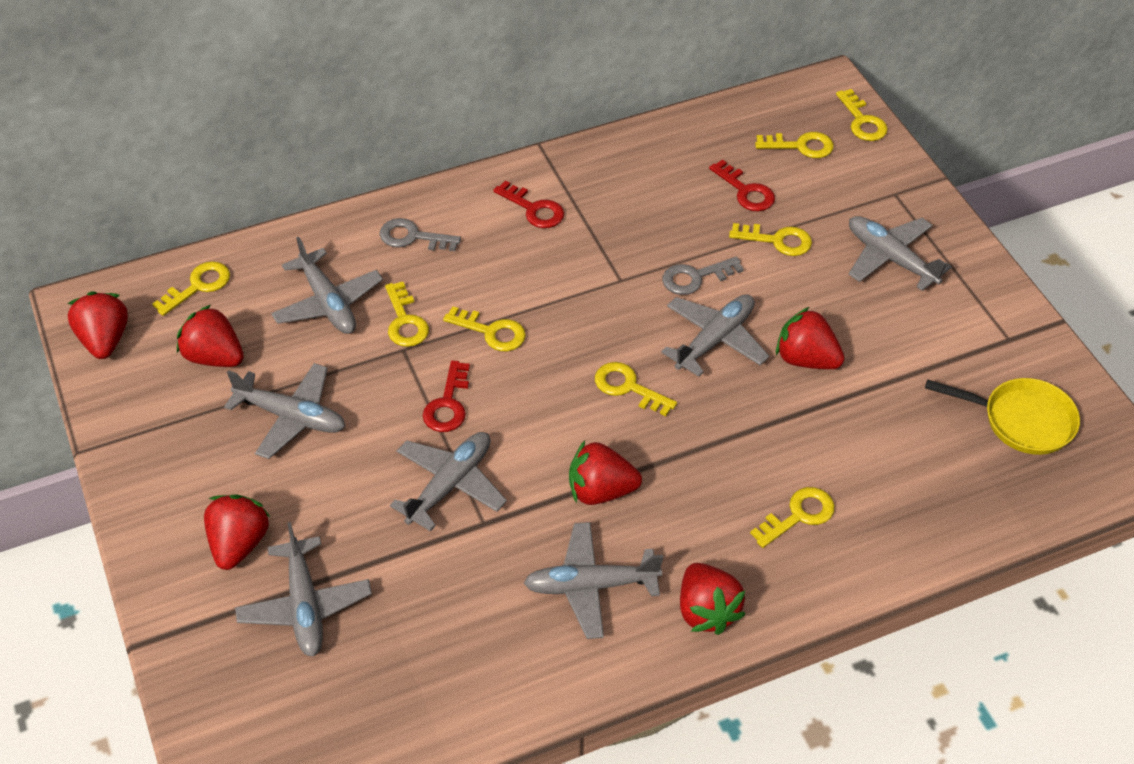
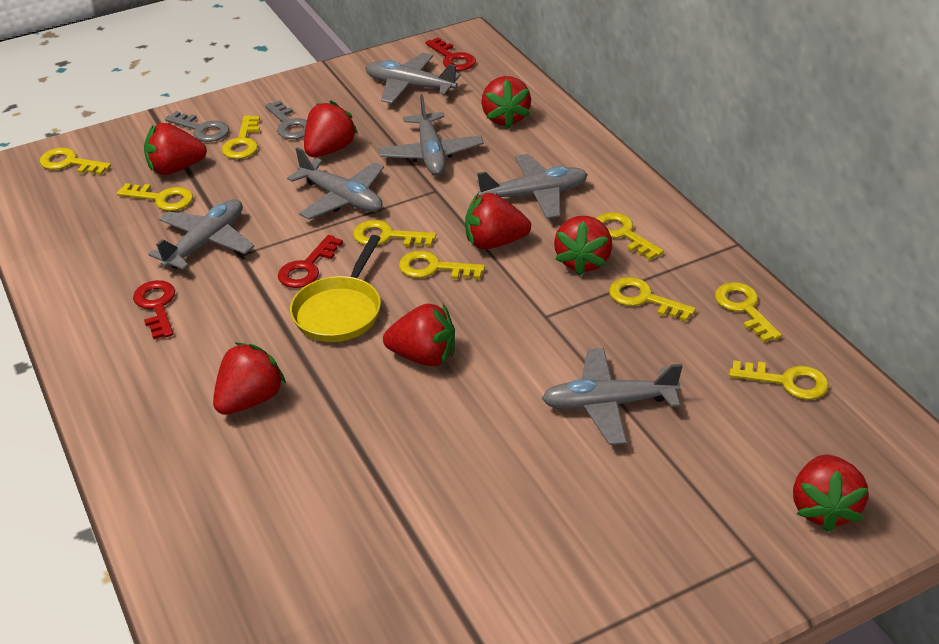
grey plane: 7 -> 6
red strawberry: 6 -> 8
yellow key: 8 -> 9

